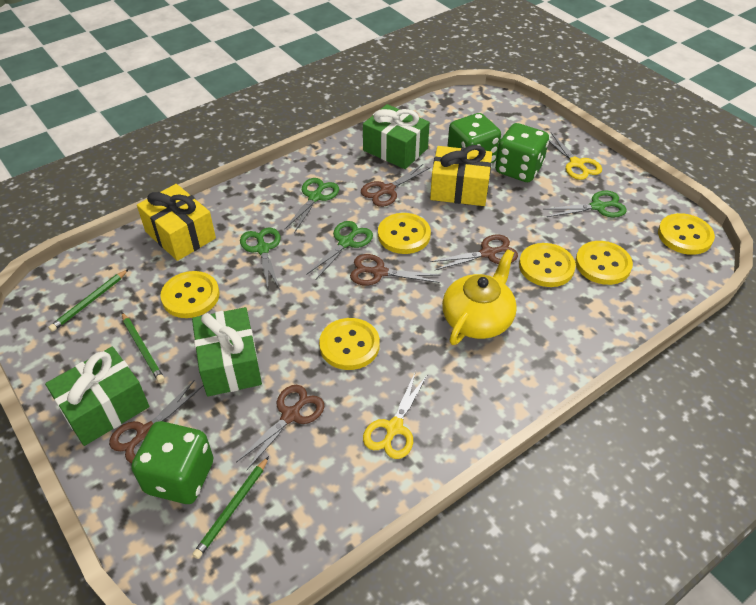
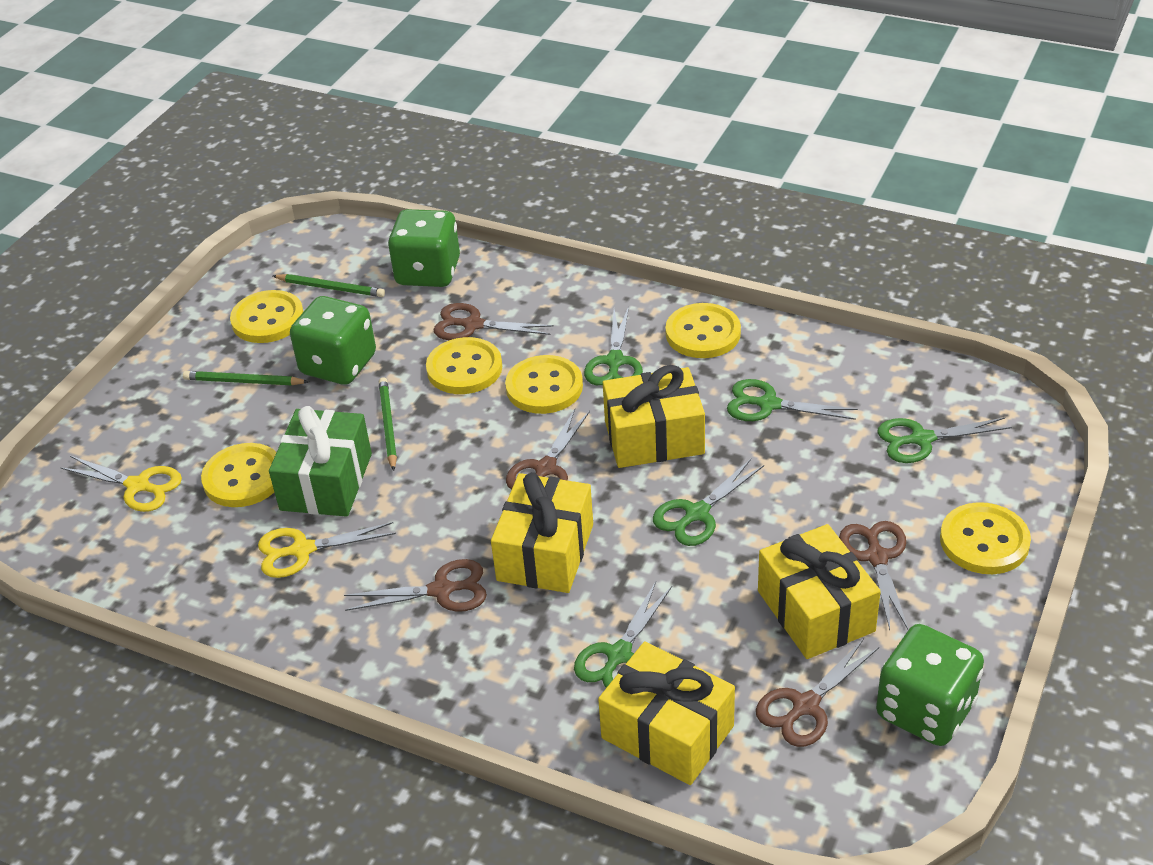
green gift: 3 -> 1
green scissors: 4 -> 5
yellow gift: 2 -> 4
yellow teapot: 1 -> 0

